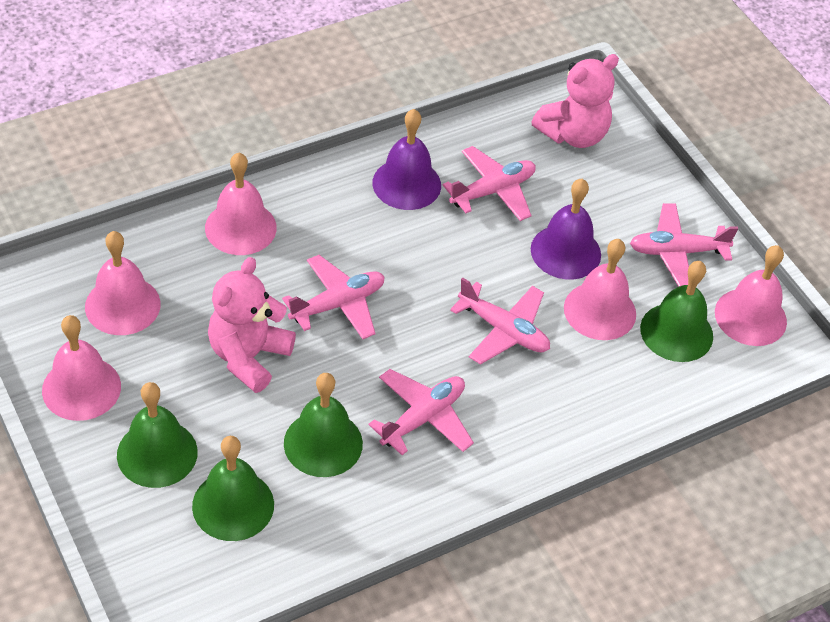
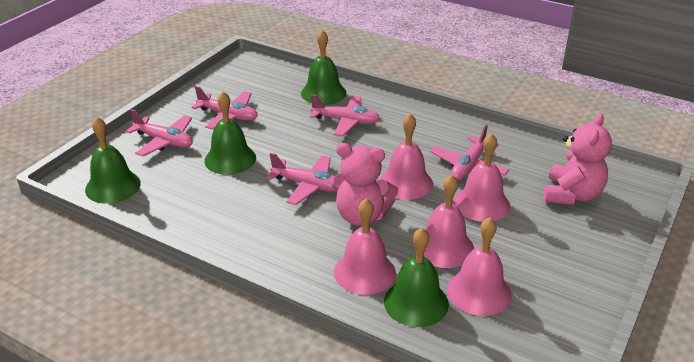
purple bell: 2 -> 0

